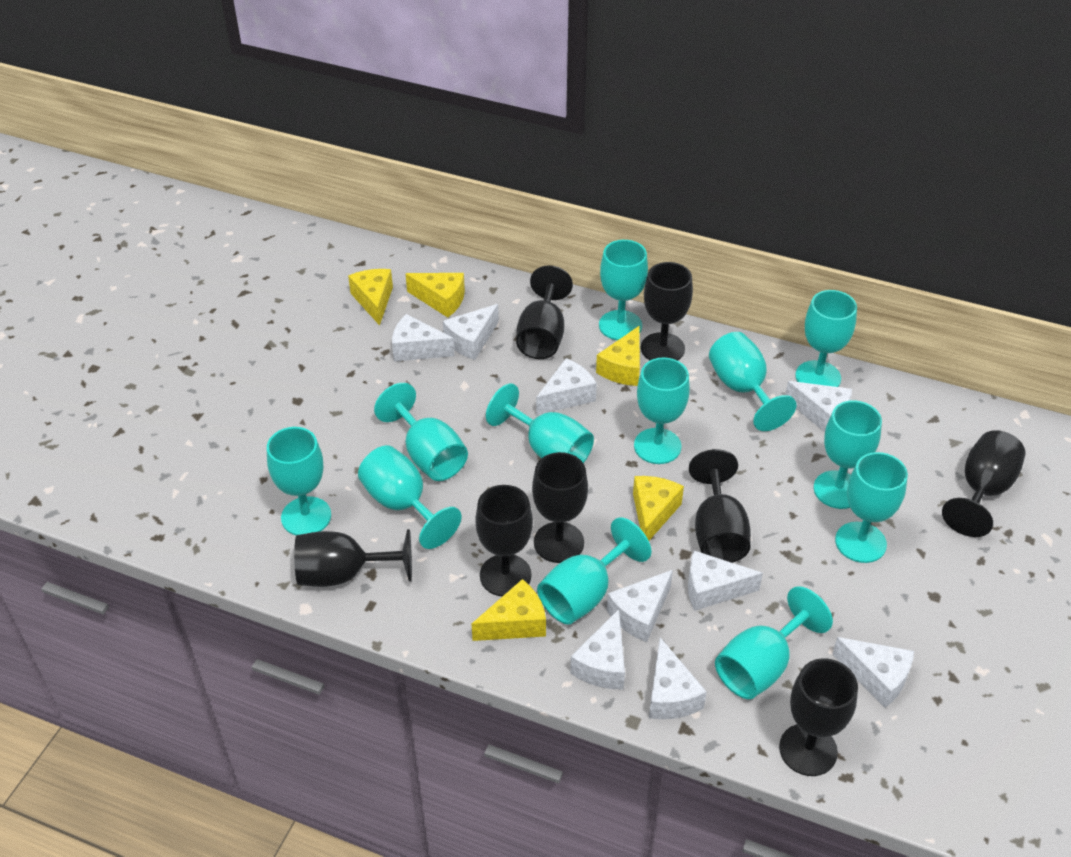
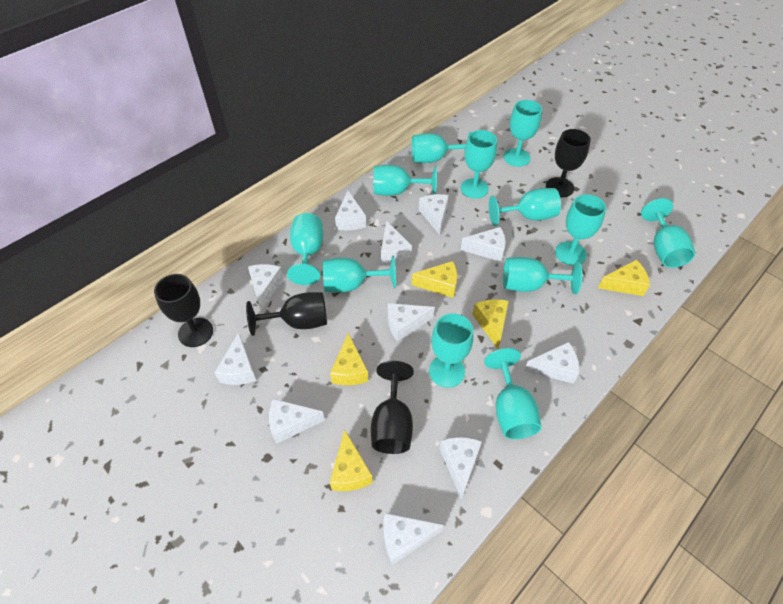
black goblet: 8 -> 4
white cheese: 9 -> 11

